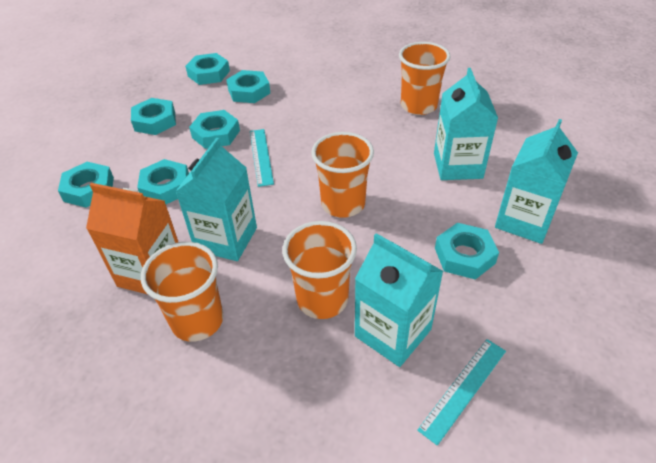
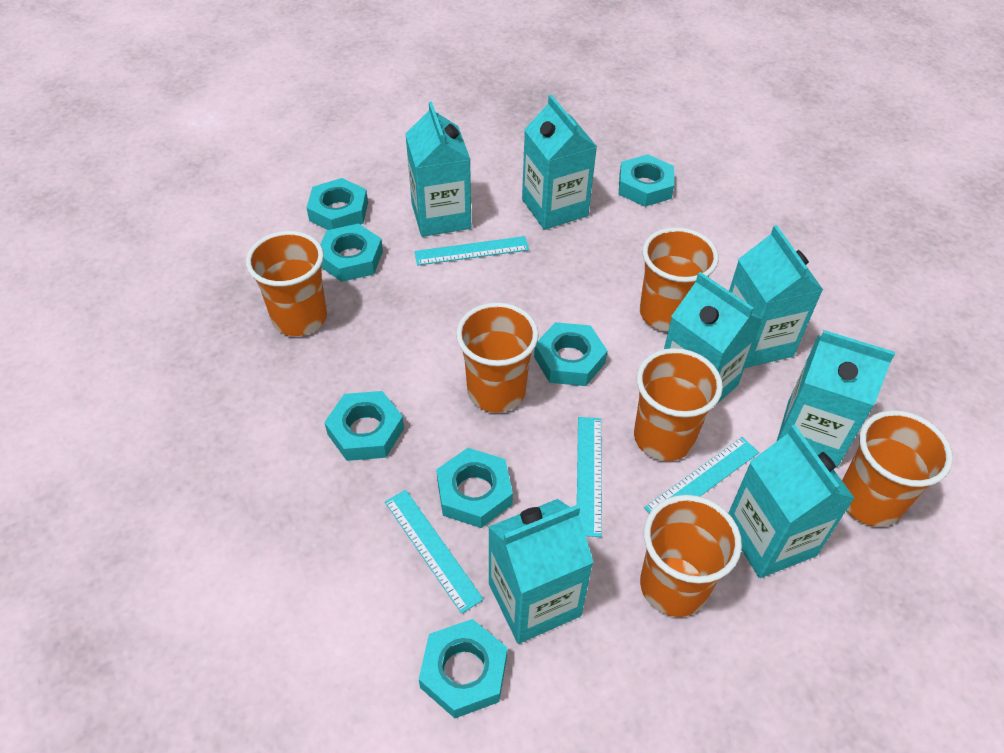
orange carton: 1 -> 0
orange cup: 4 -> 6
turquoise carton: 4 -> 7
turquoise ruler: 2 -> 4

